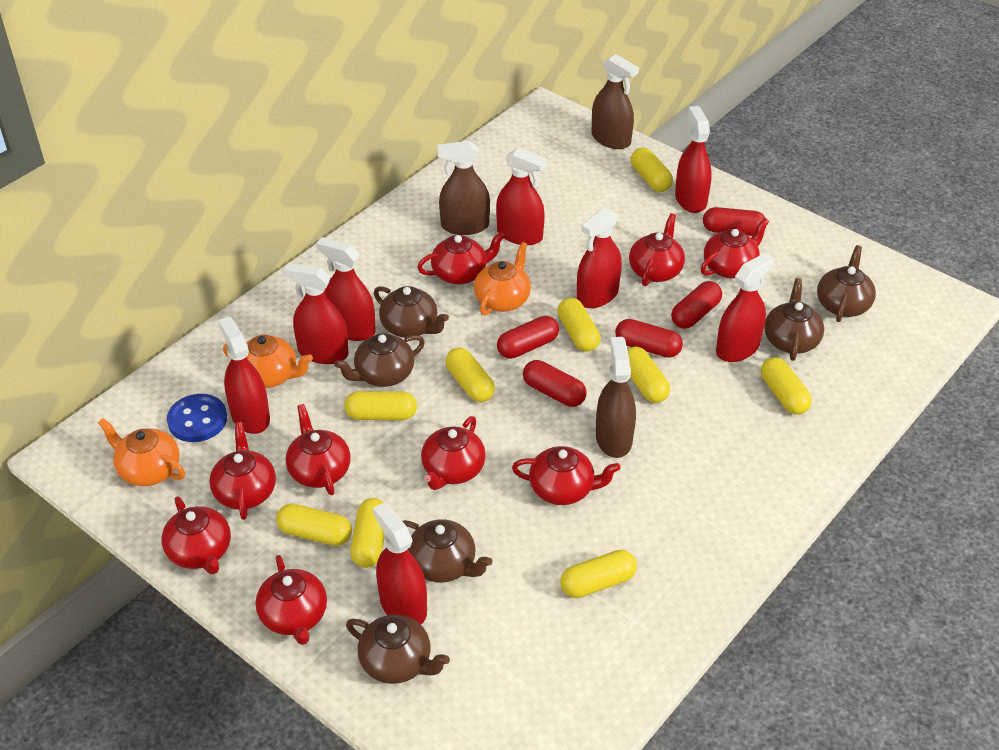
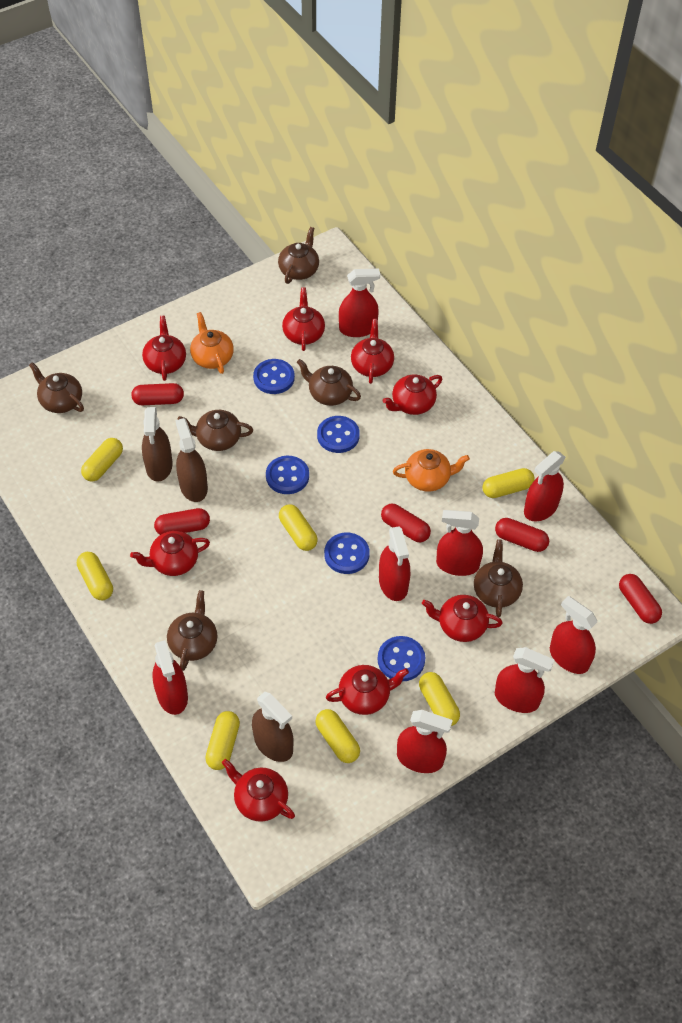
blue button: 1 -> 5
orange teapot: 3 -> 2
red teapot: 9 -> 8
yellow capsule: 9 -> 7

